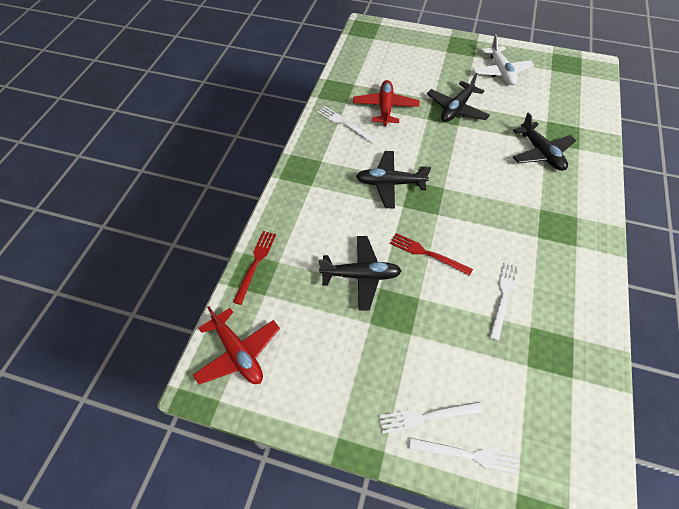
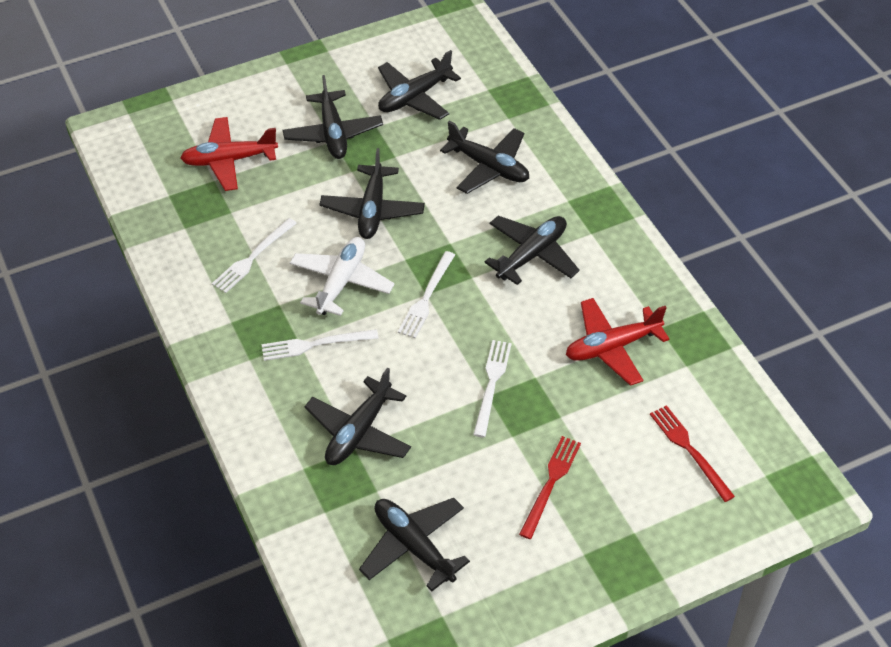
black plane: 4 -> 7

